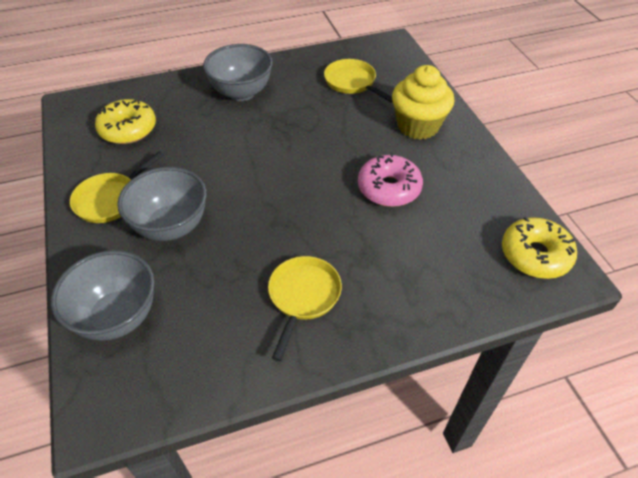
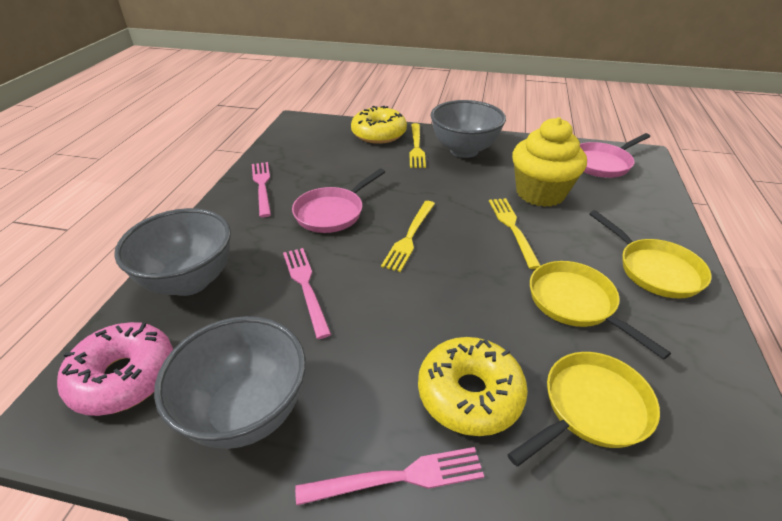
pink fork: 0 -> 3
pink pan: 0 -> 2
yellow fork: 0 -> 3

